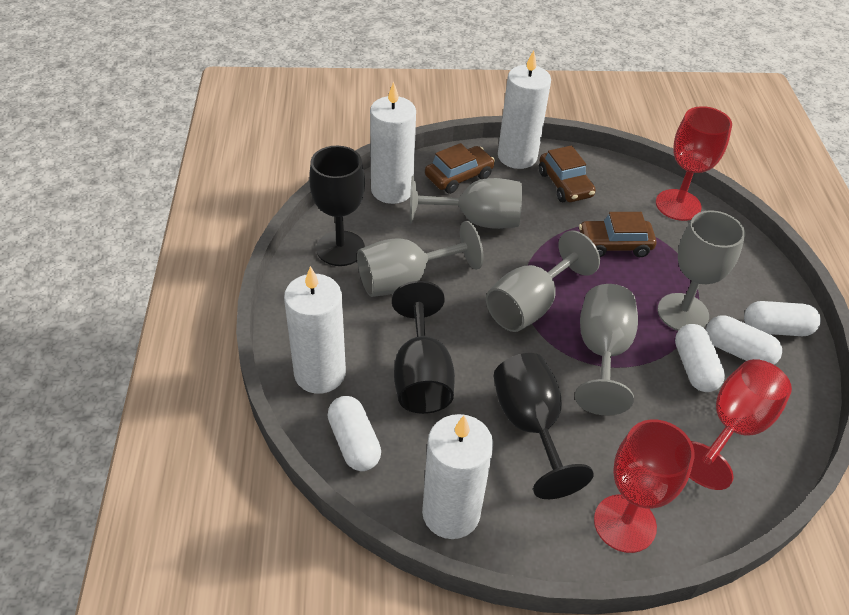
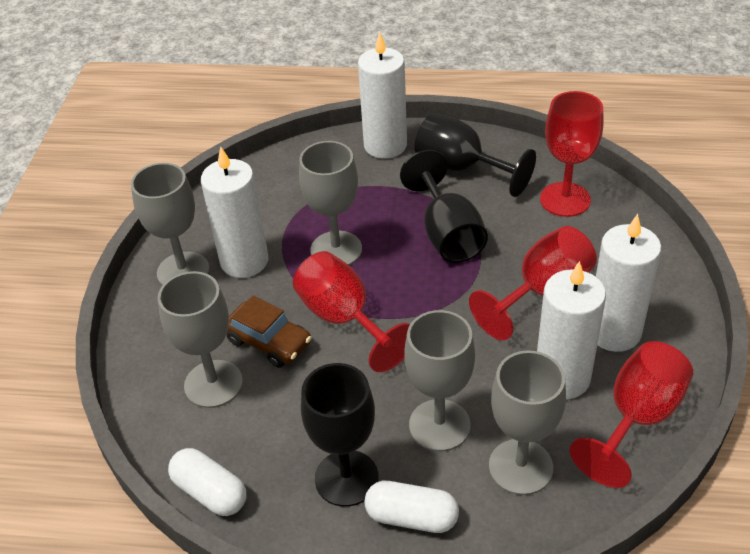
brown car: 3 -> 1
red goblet: 3 -> 4
white capsule: 4 -> 2

